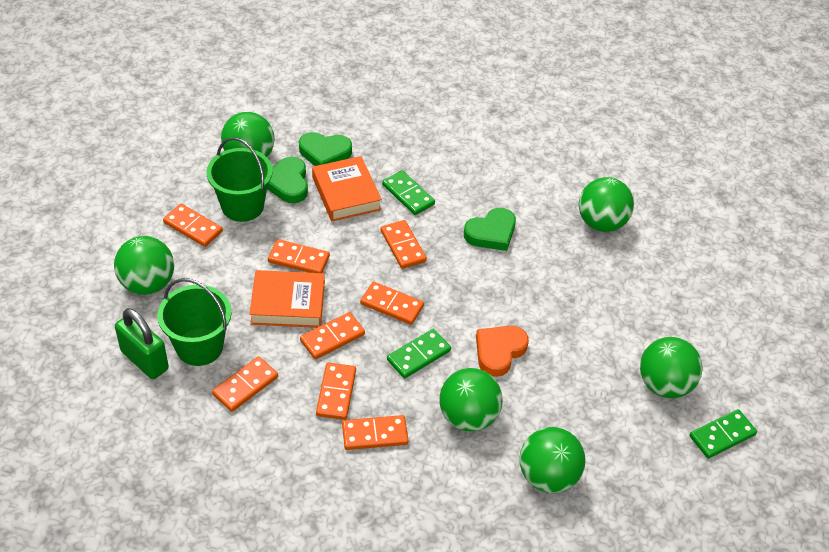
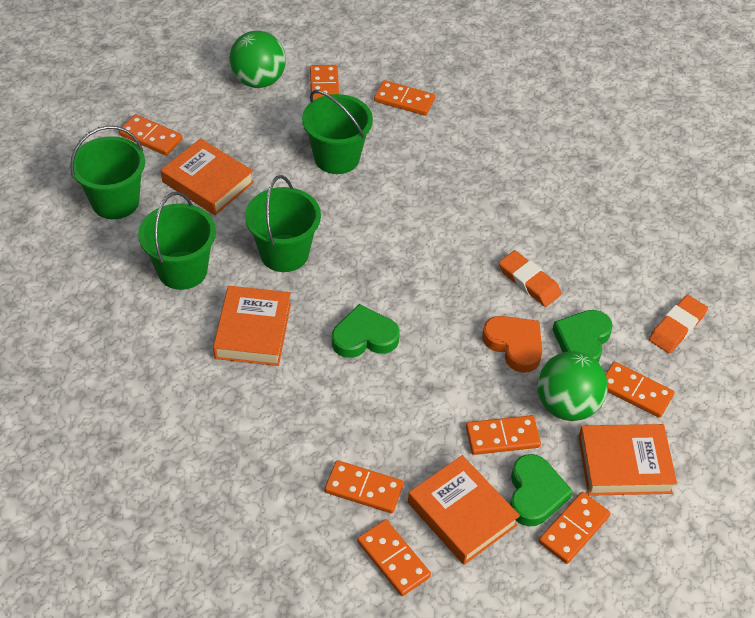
green ball: 6 -> 2
green bucket: 2 -> 4
green domino: 3 -> 0
green padlock: 1 -> 0
orange book: 2 -> 4
orange eraser: 0 -> 2

